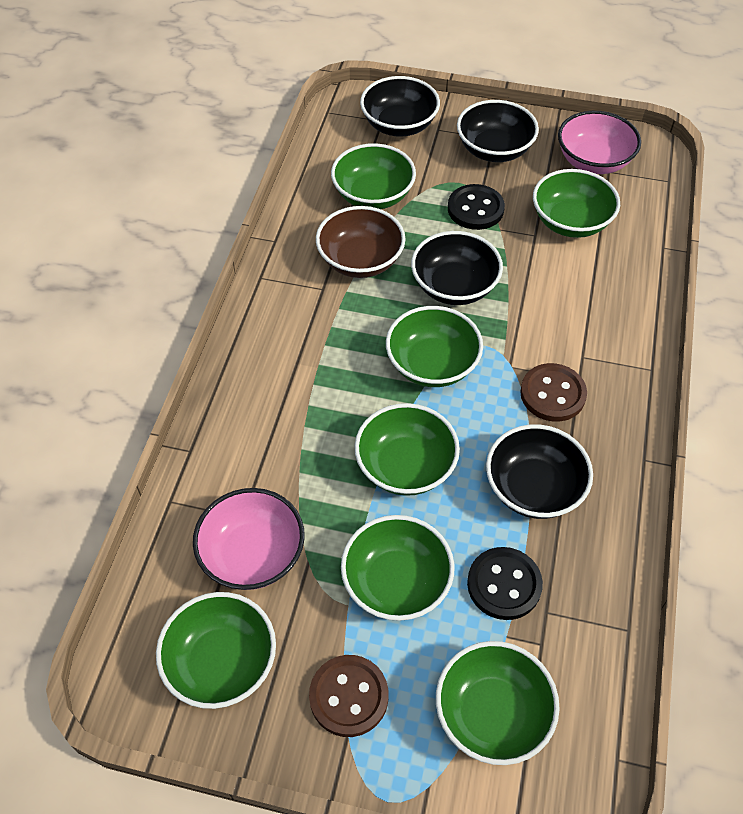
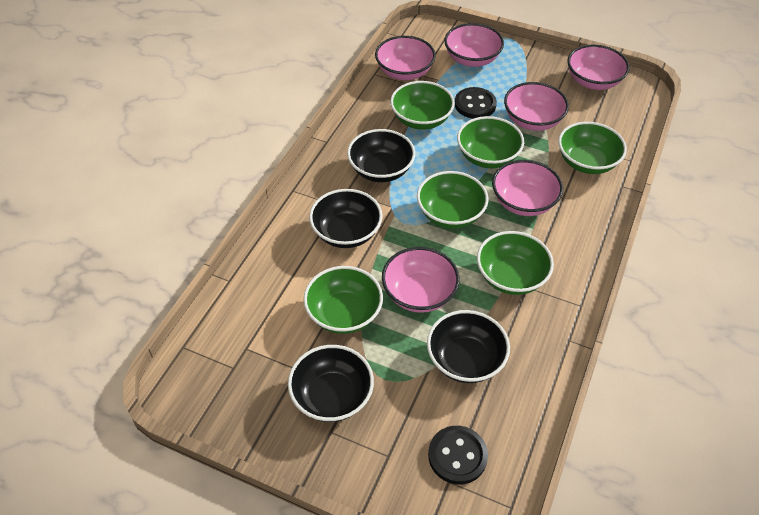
brown bowl: 1 -> 0
brown button: 2 -> 0
green bowl: 7 -> 6
pink bowl: 2 -> 6

